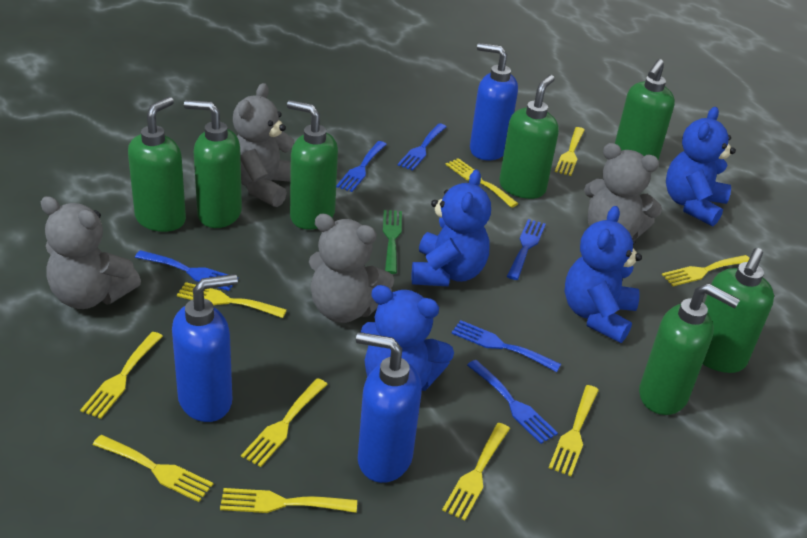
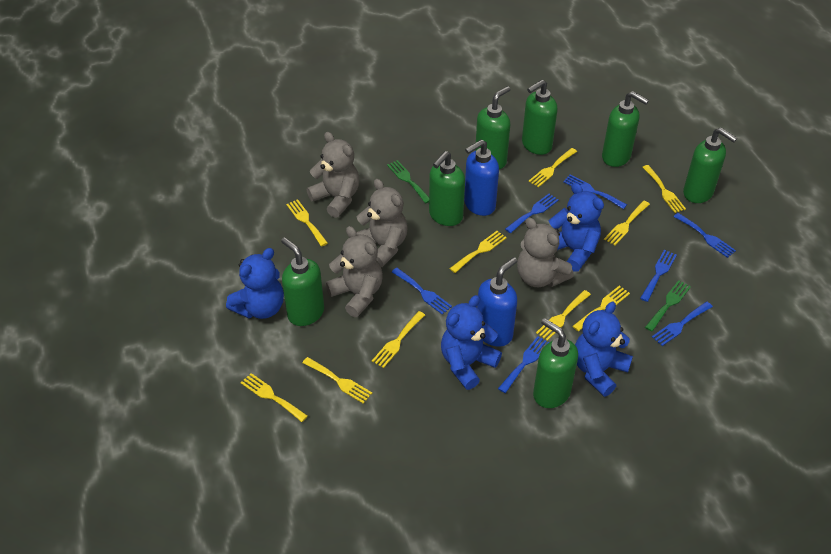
blue fork: 6 -> 7
blue soap dispenser: 3 -> 2
green fork: 1 -> 2

